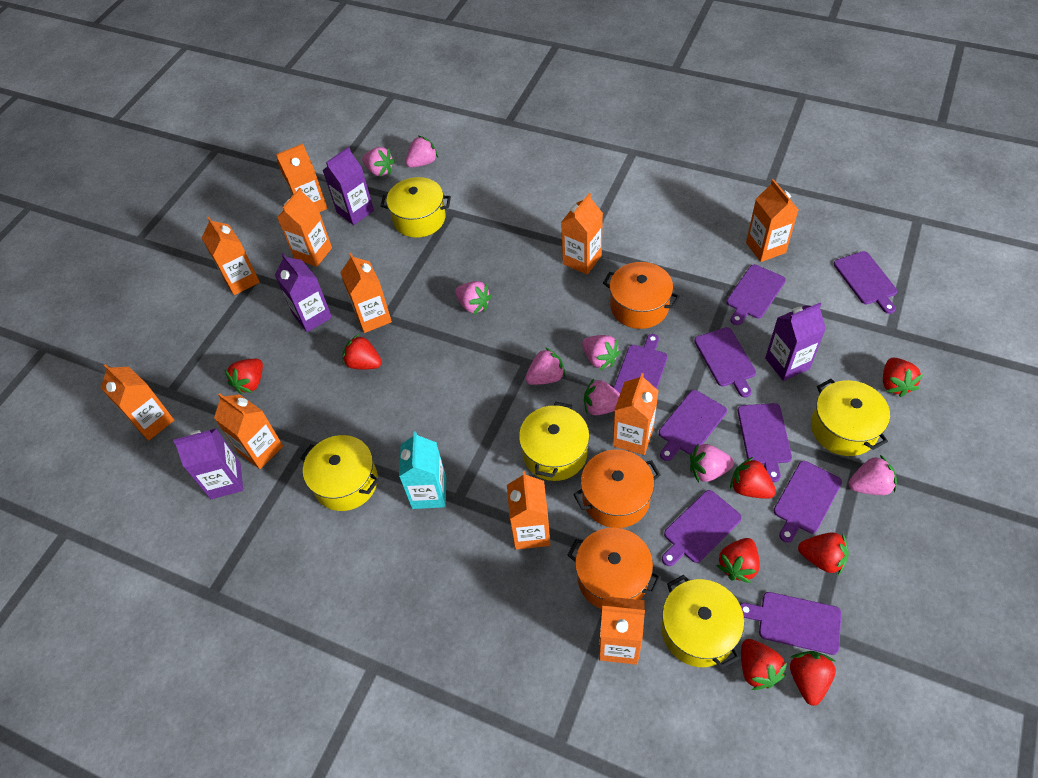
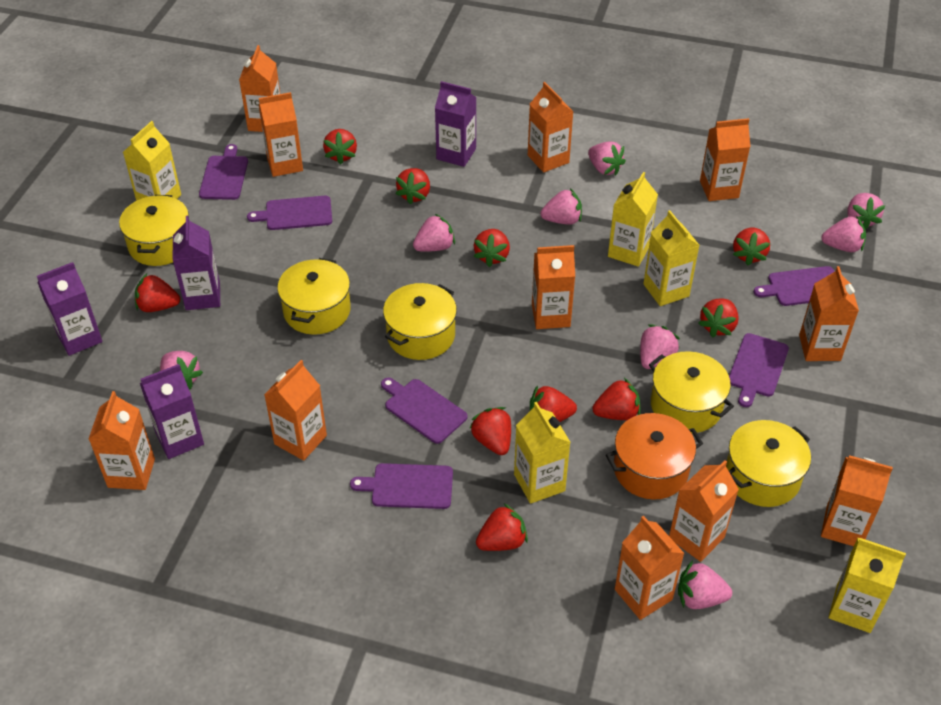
orange pot: 3 -> 1
purple cutting board: 9 -> 6
red strawberry: 8 -> 10
turquoise carton: 1 -> 0
yellow carton: 0 -> 5

